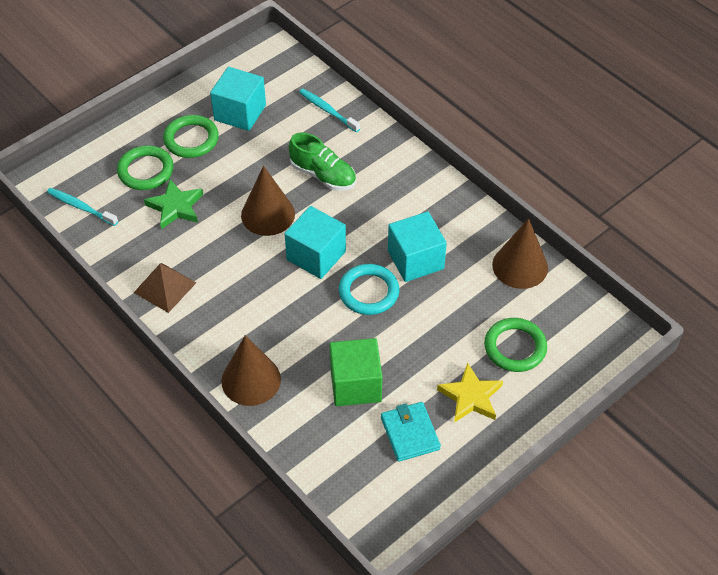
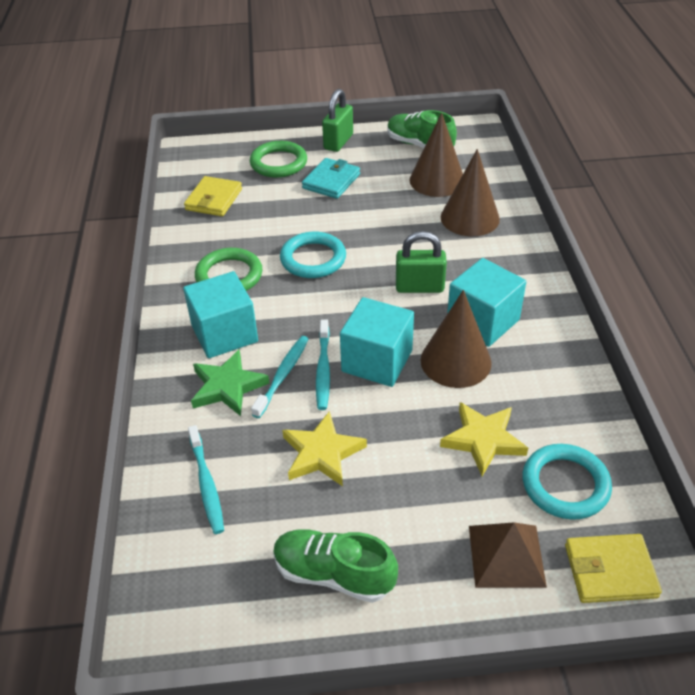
green cube: 1 -> 0
green padlock: 0 -> 2
green ring: 3 -> 2
green shoe: 1 -> 2
turquoise ring: 1 -> 2
turquoise toothbrush: 2 -> 3
yellow star: 1 -> 2
yellow wallet: 0 -> 2

